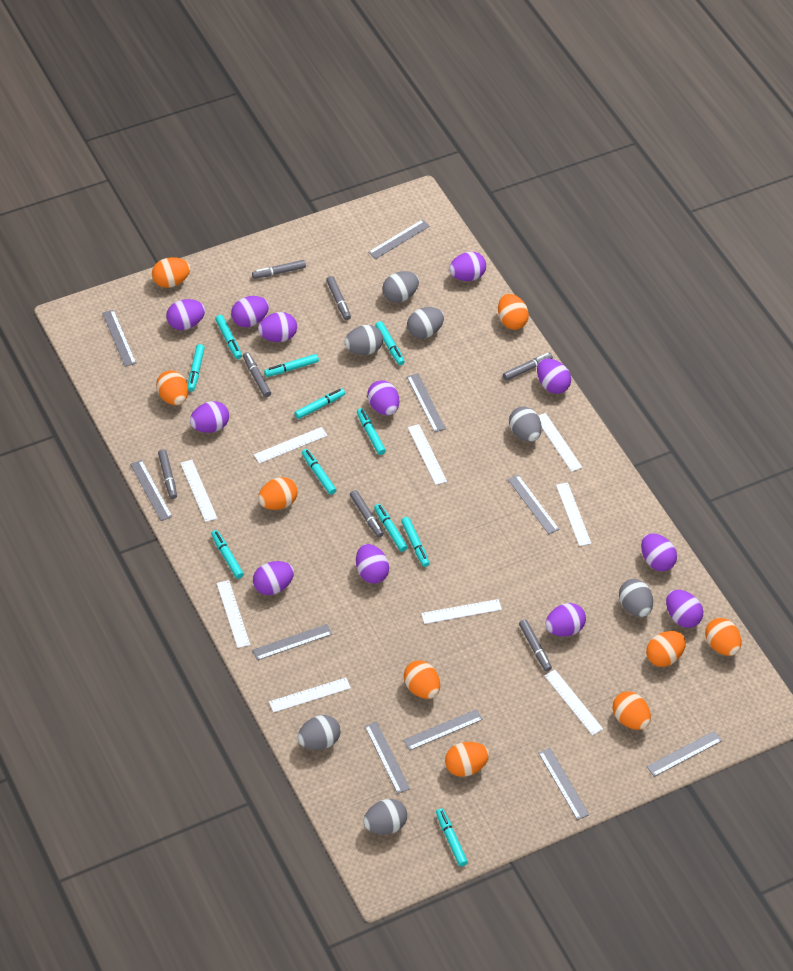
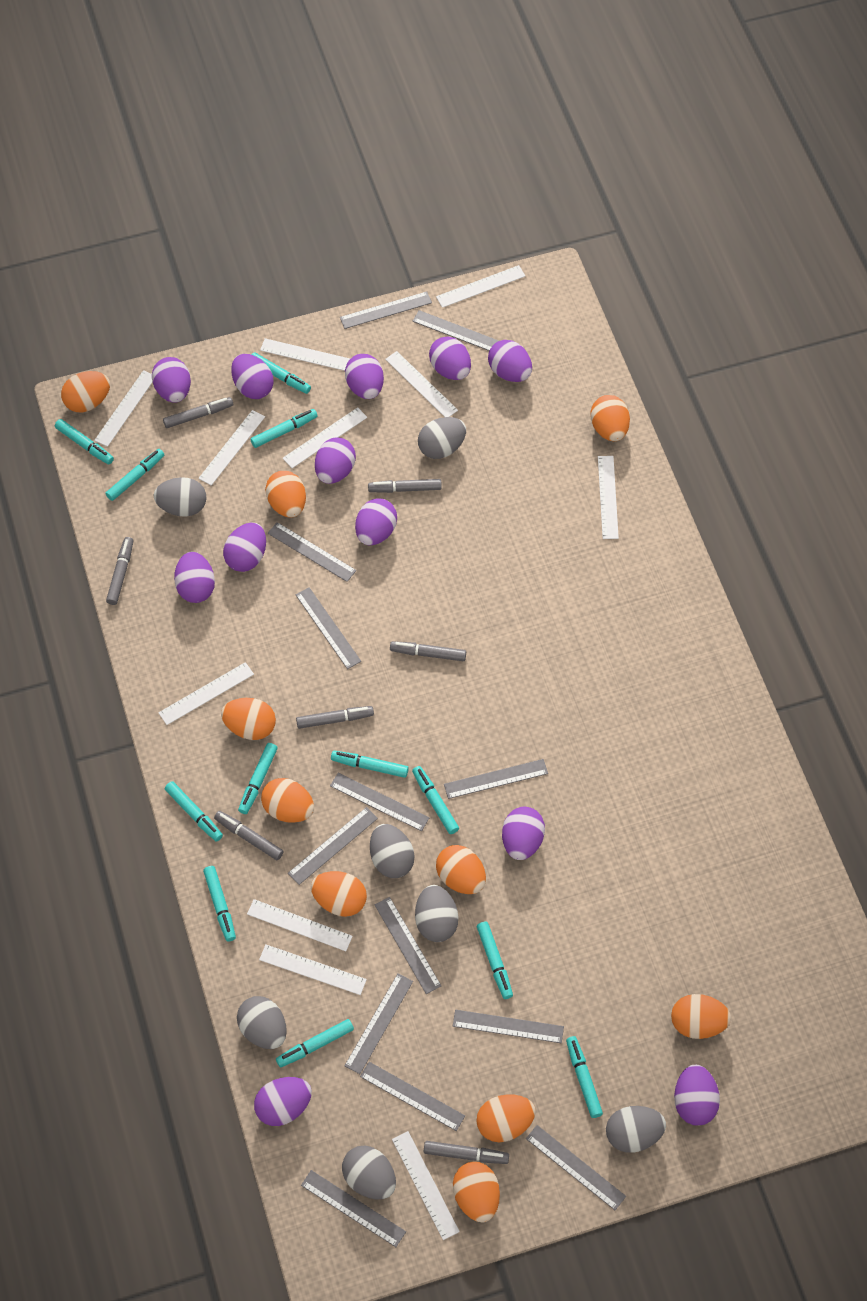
grey ruler: 10 -> 13
orange egg: 9 -> 10
turquoise marker: 11 -> 12
white ruler: 9 -> 11

